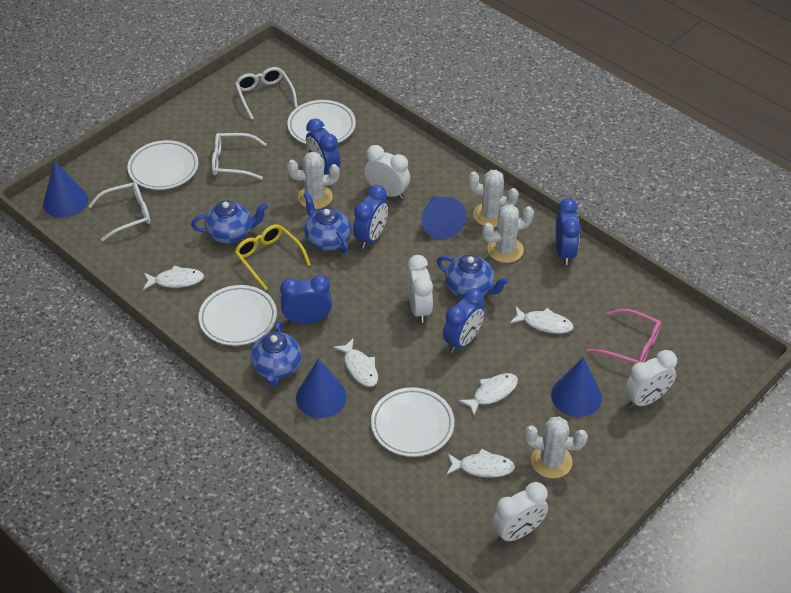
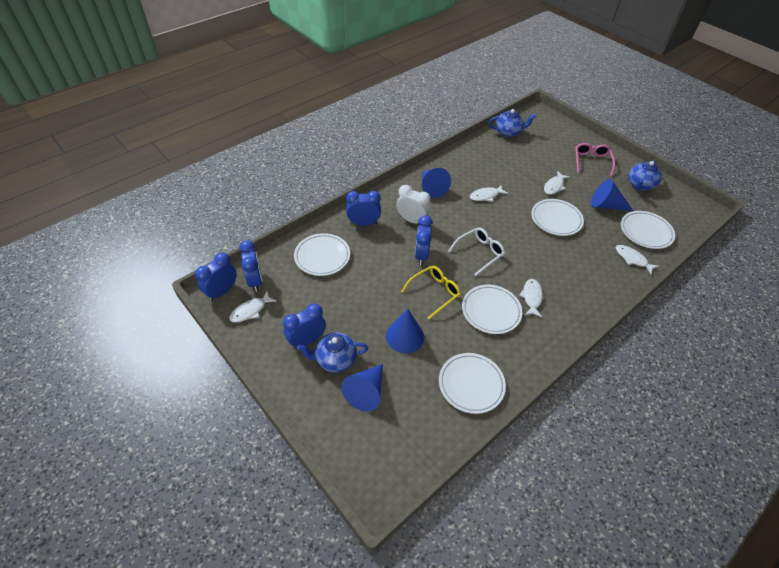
blue teapot: 4 -> 3
white cactus: 4 -> 0
white clock: 4 -> 1
white glasses: 3 -> 1
white plate: 4 -> 5

